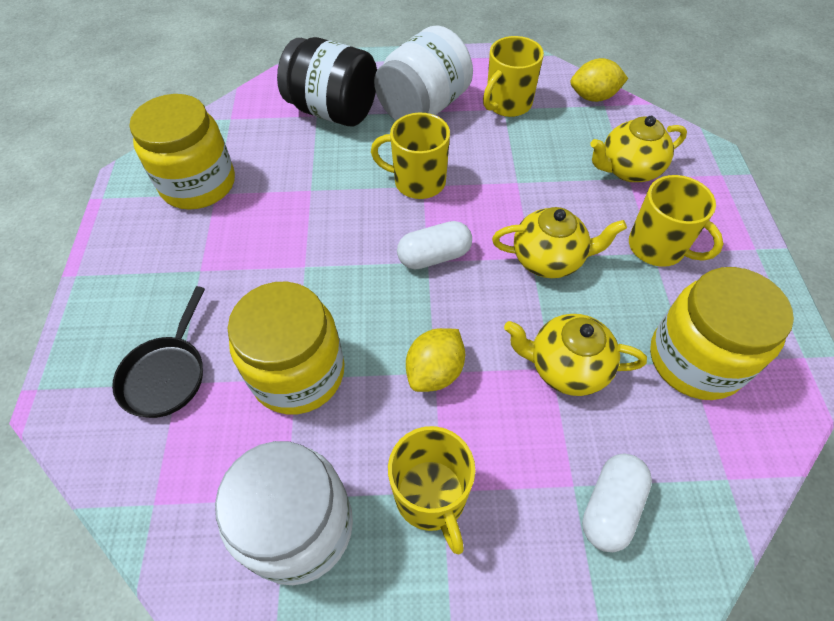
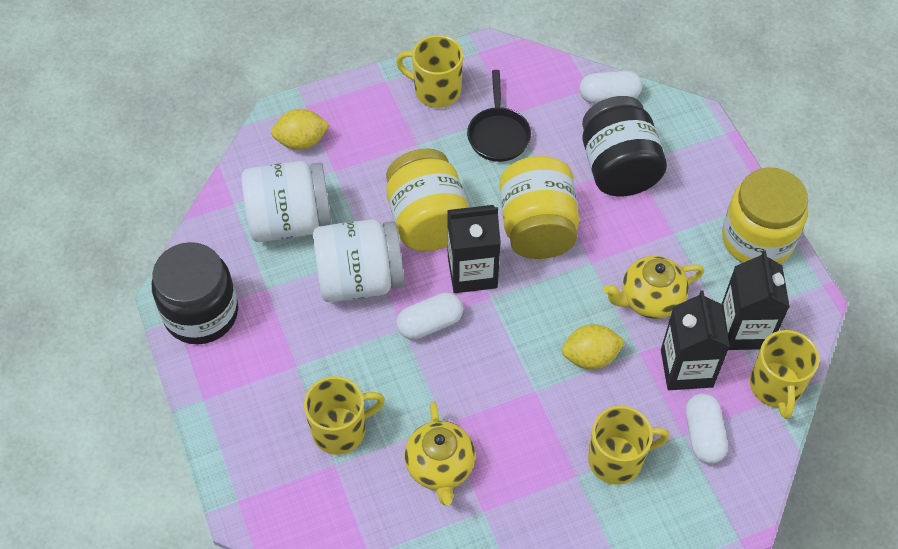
black carton: 0 -> 3
black jar: 1 -> 2
white capsule: 2 -> 3
yellow teapot: 3 -> 2

